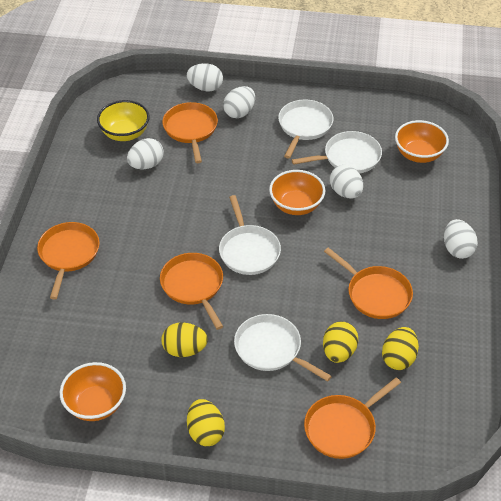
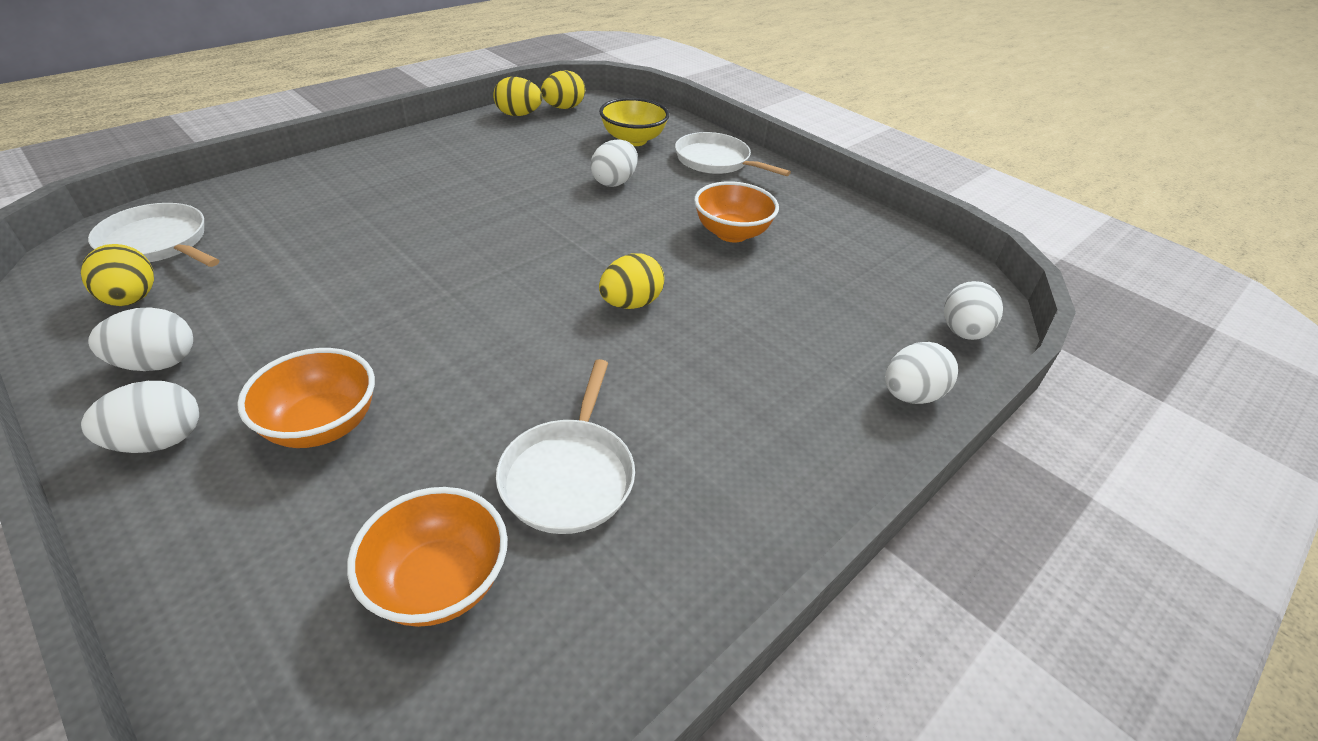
orange pan: 5 -> 0
white pan: 4 -> 3

